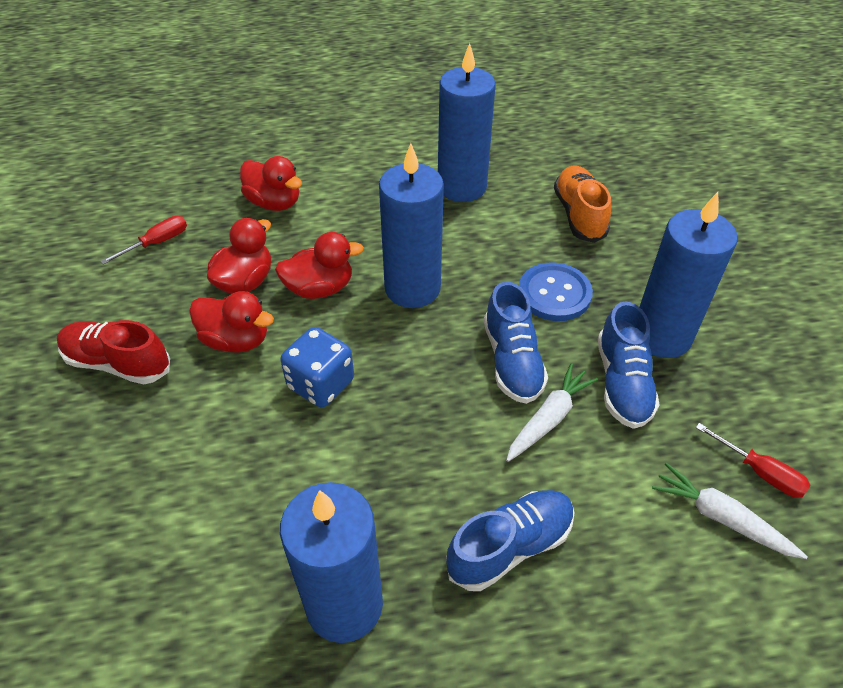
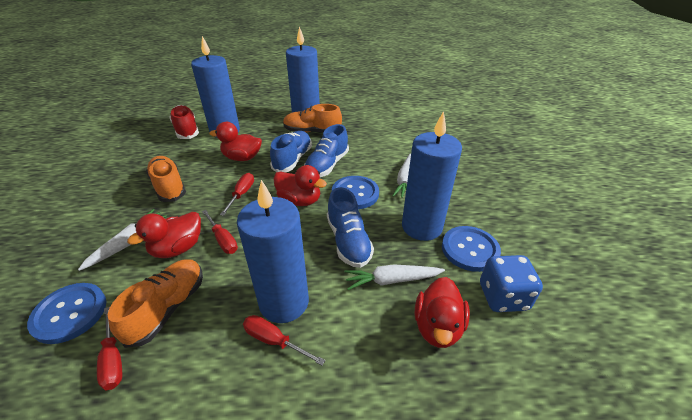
blue button: 1 -> 3
orange shoe: 1 -> 3
red screwdriver: 2 -> 4
white carrot: 2 -> 3

